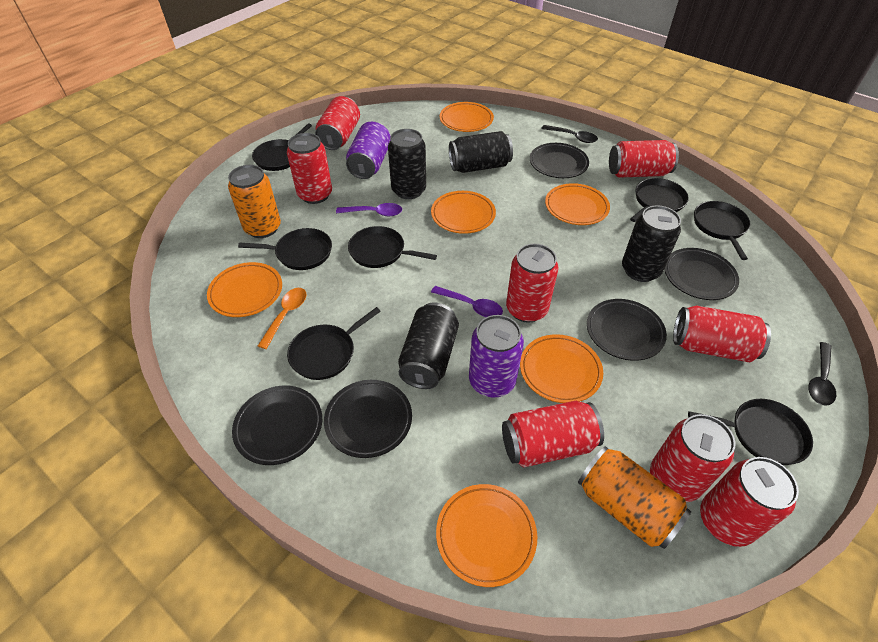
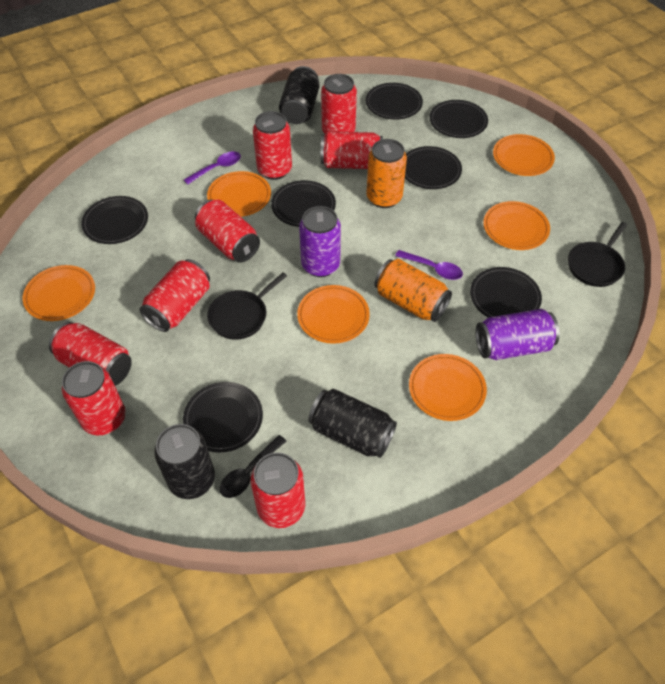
black can: 4 -> 3
black pan: 7 -> 2
black plate: 5 -> 7
black spoon: 2 -> 1
orange spoon: 1 -> 0

